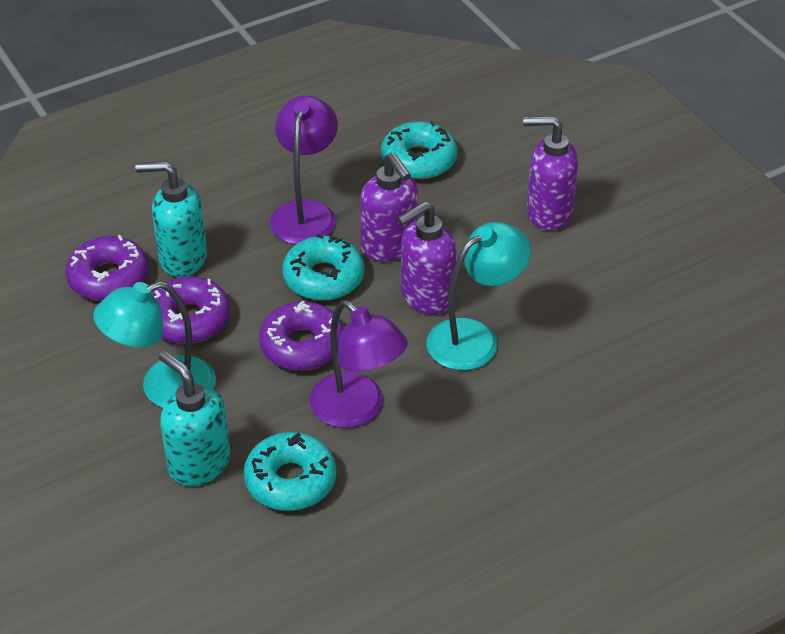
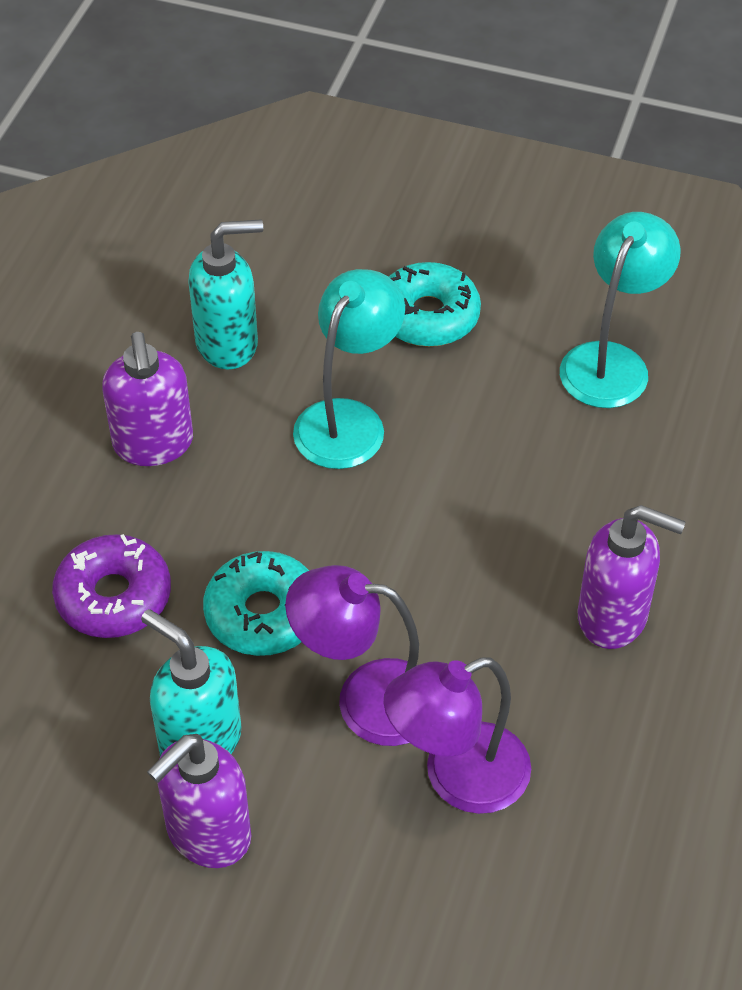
purple donut: 3 -> 1
turquoise donut: 3 -> 2

